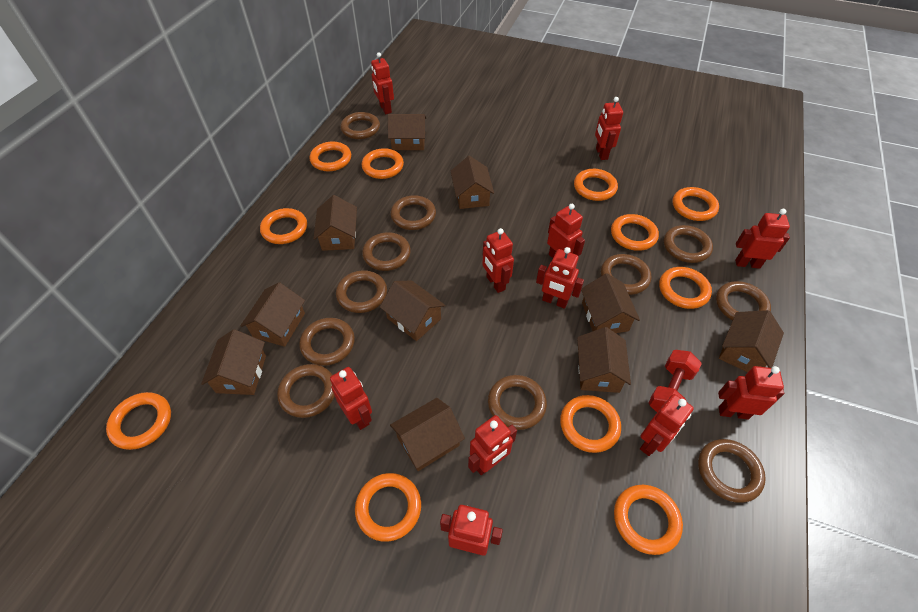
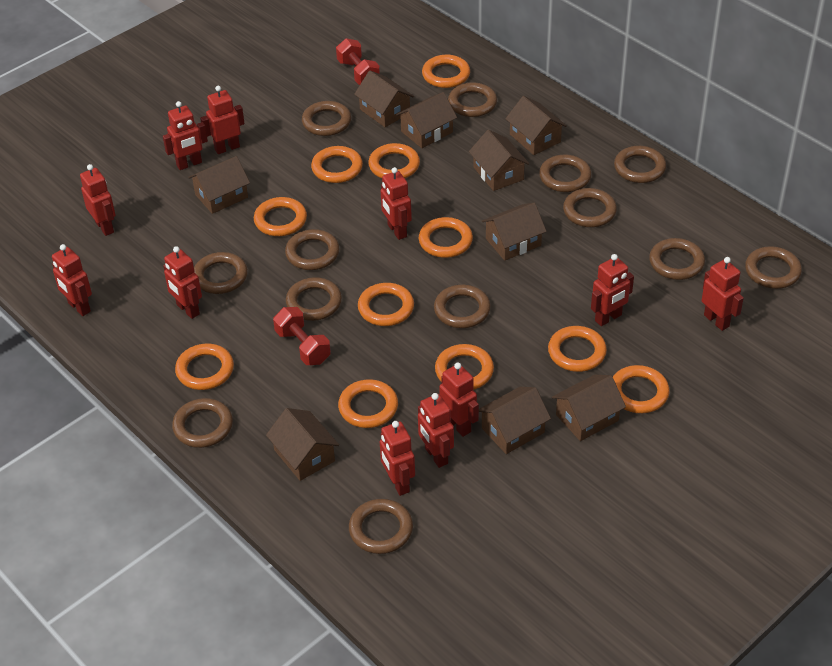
brown house: 10 -> 9
brown ring: 11 -> 13
red dumbbell: 1 -> 2

